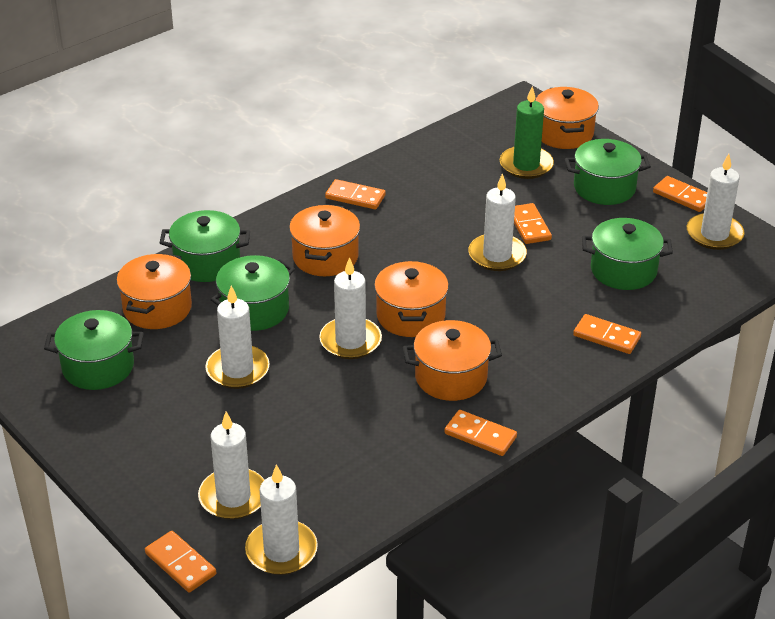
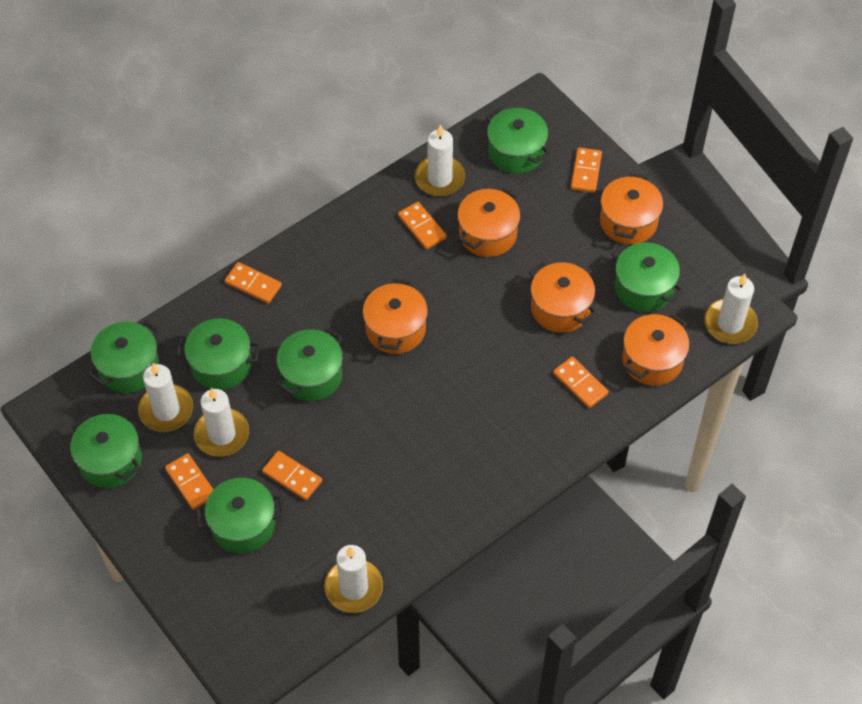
green candle: 1 -> 0
green pot: 5 -> 7
white candle: 6 -> 5

